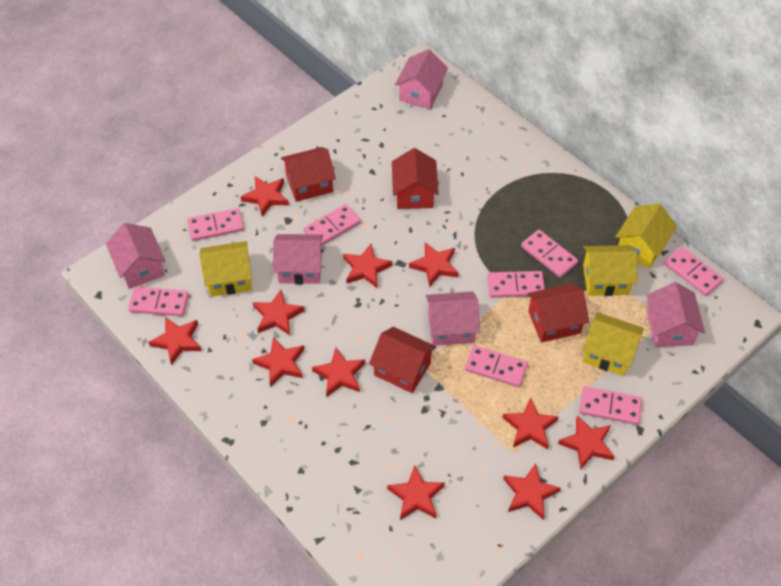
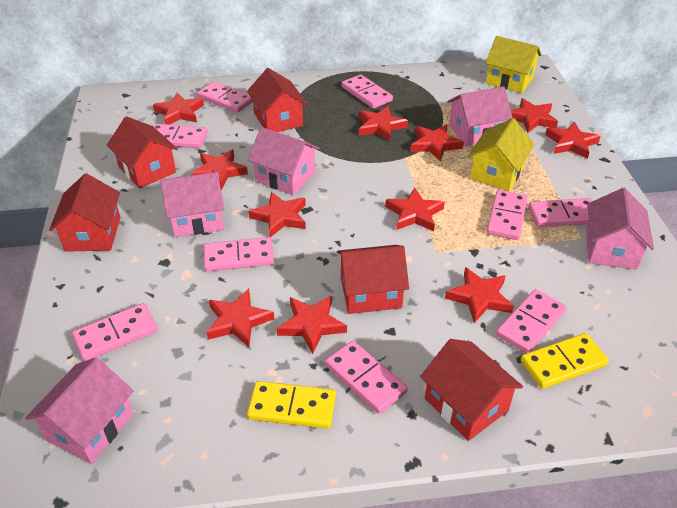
pink domino: 8 -> 9
red house: 4 -> 5
yellow domino: 0 -> 2
yellow house: 4 -> 2

